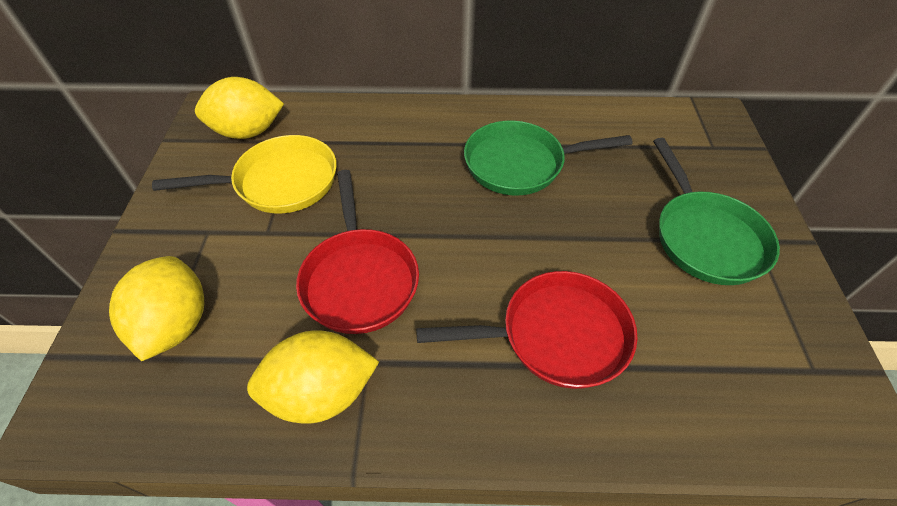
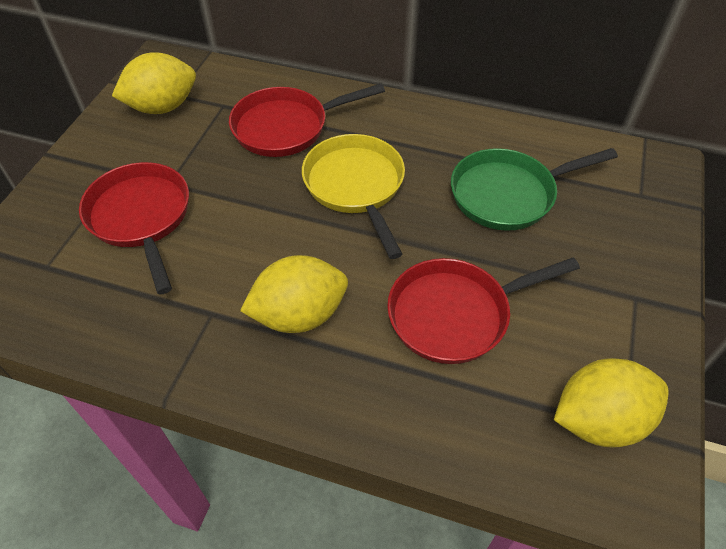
green pan: 2 -> 1
red pan: 2 -> 3

